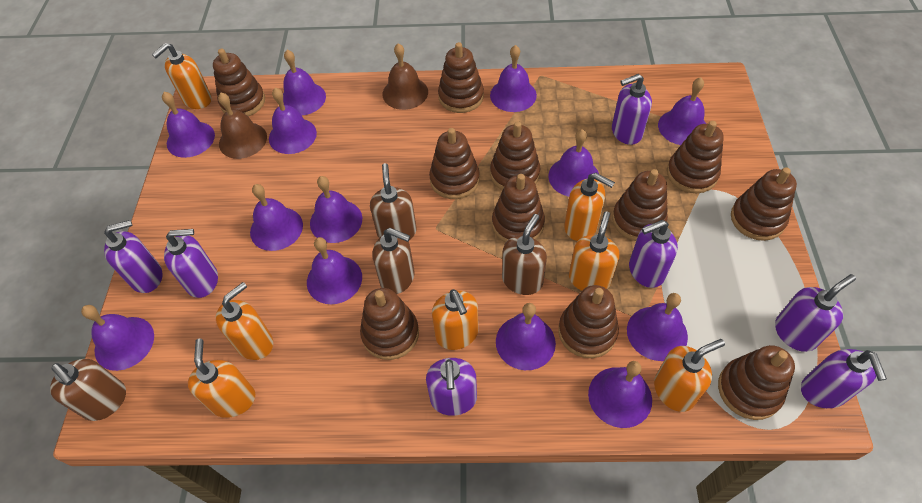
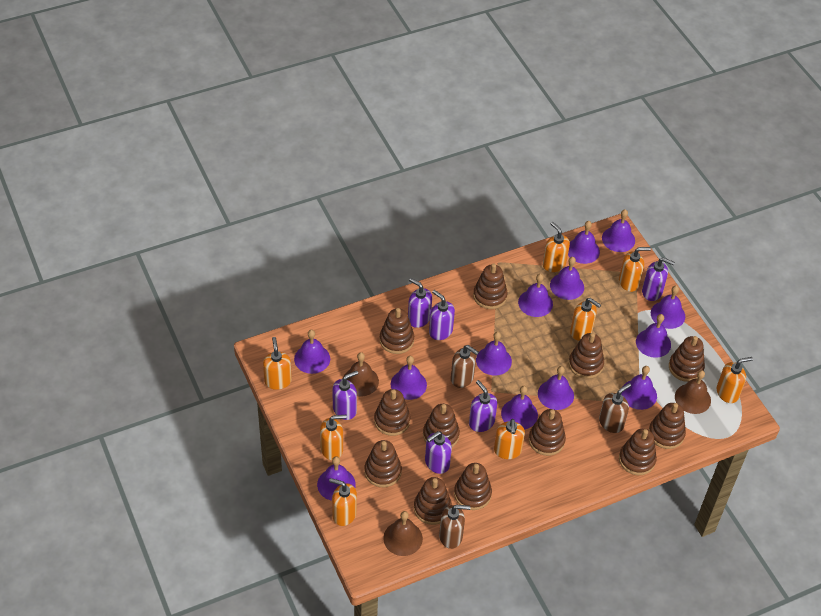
brown bell: 2 -> 3
brown soap dispenser: 4 -> 3
brown stacking toy: 11 -> 12
orange soap dispenser: 7 -> 8
purple soap dispenser: 7 -> 6

